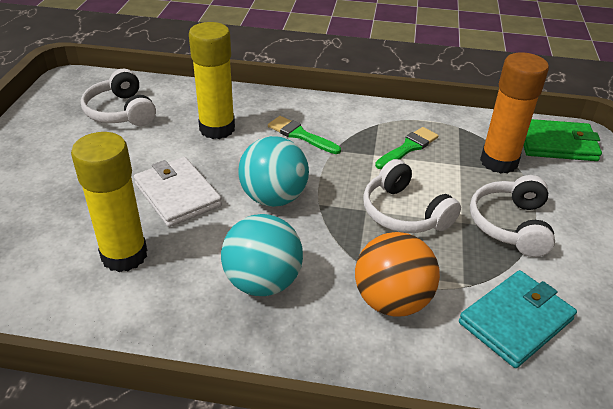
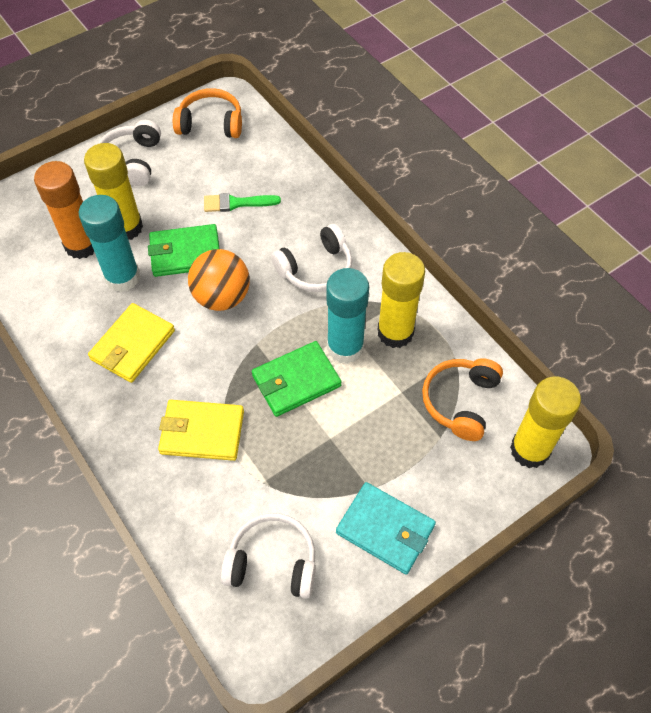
green brush: 2 -> 1
green wallet: 1 -> 2
orange headphones: 0 -> 2
turquoise ball: 2 -> 0
turquoise glue stick: 0 -> 2
white wallet: 1 -> 0
yellow glue stick: 2 -> 3
yellow wallet: 0 -> 2

